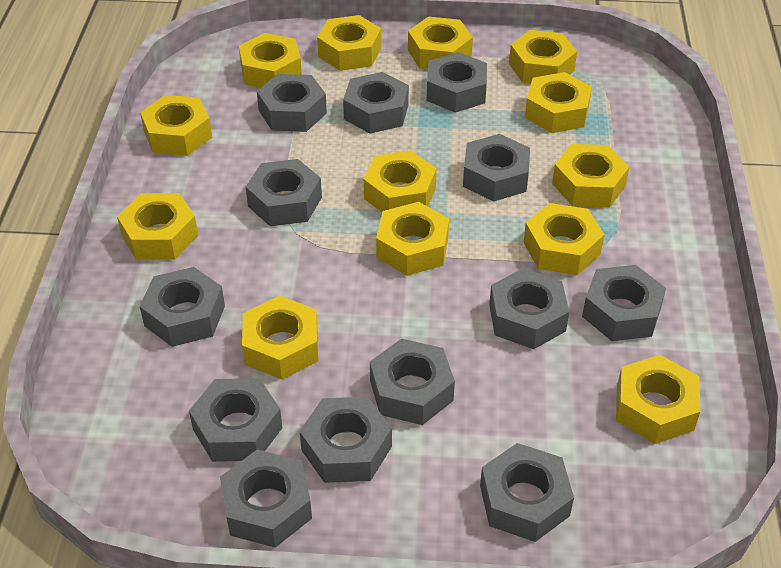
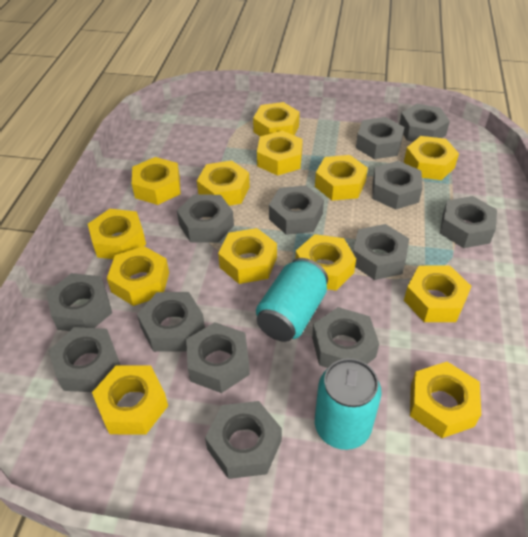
turquoise can: 0 -> 2

